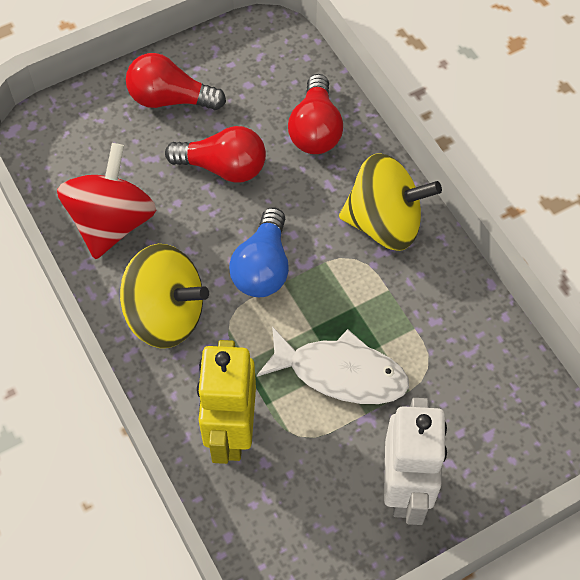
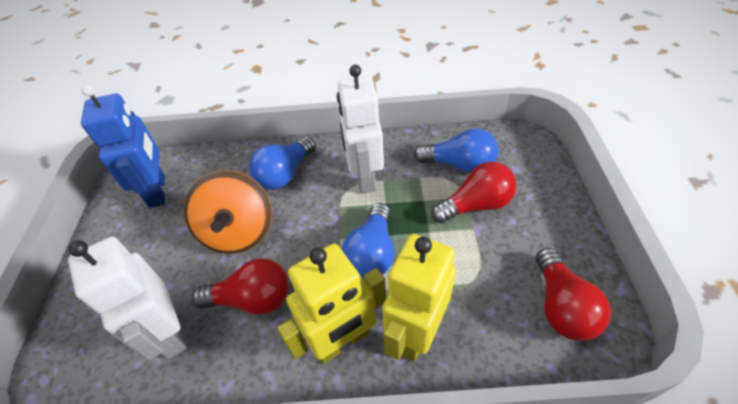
blue light bulb: 1 -> 3
blue robot: 0 -> 1
orange spinning top: 0 -> 1
red spinning top: 1 -> 0
white fish: 1 -> 0
white robot: 1 -> 2
yellow robot: 1 -> 2
yellow spinning top: 2 -> 0

